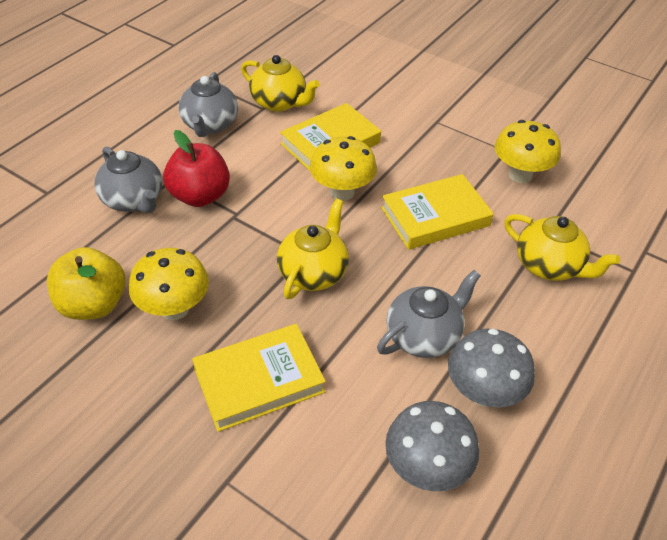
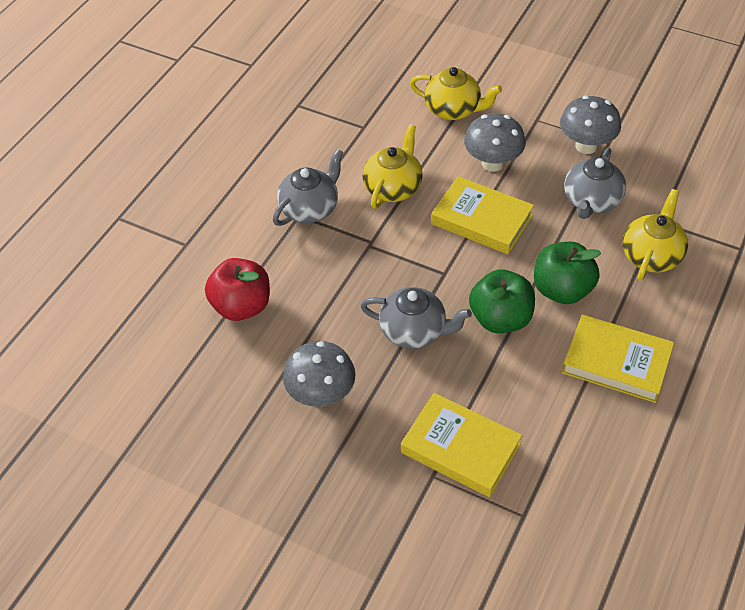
green apple: 0 -> 2
grey mushroom: 2 -> 3
yellow apple: 1 -> 0
yellow mushroom: 3 -> 0

